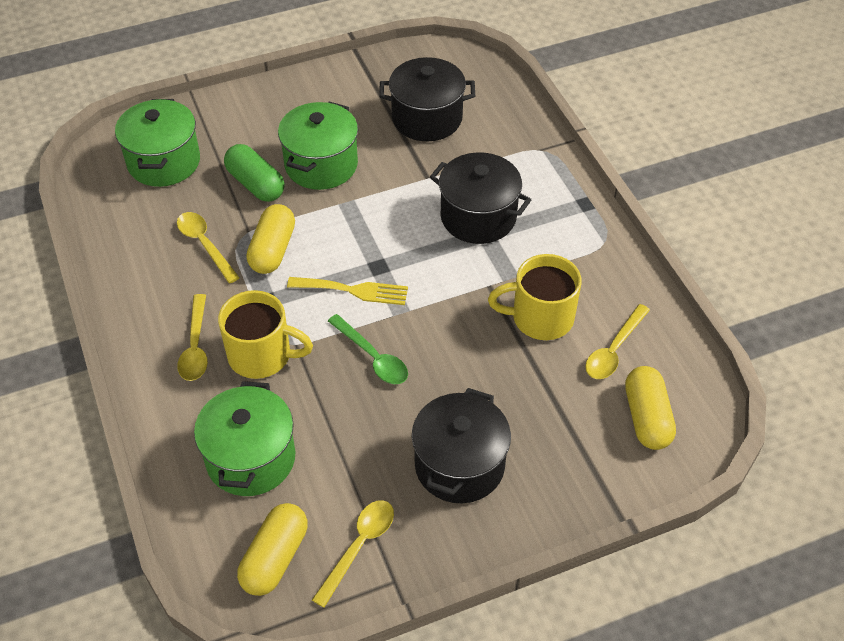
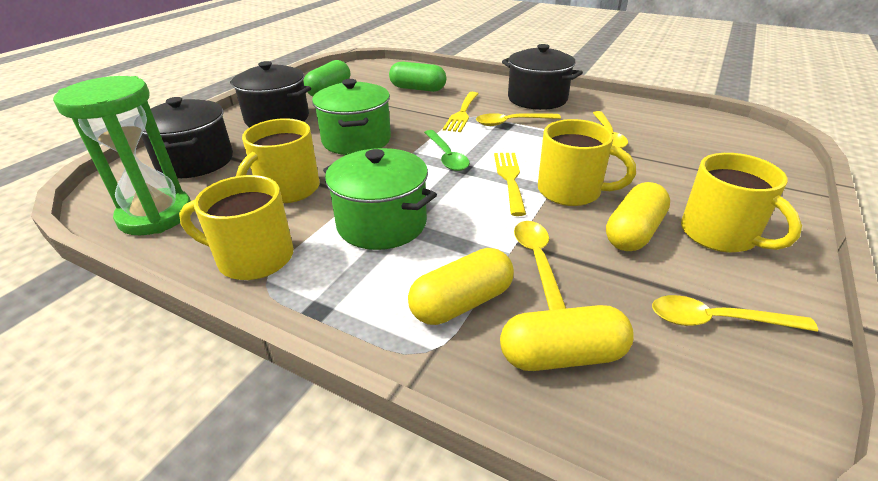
green capsule: 1 -> 2
green hourglass: 0 -> 1
green pot: 3 -> 2
yellow fork: 1 -> 2
yellow mug: 2 -> 4

